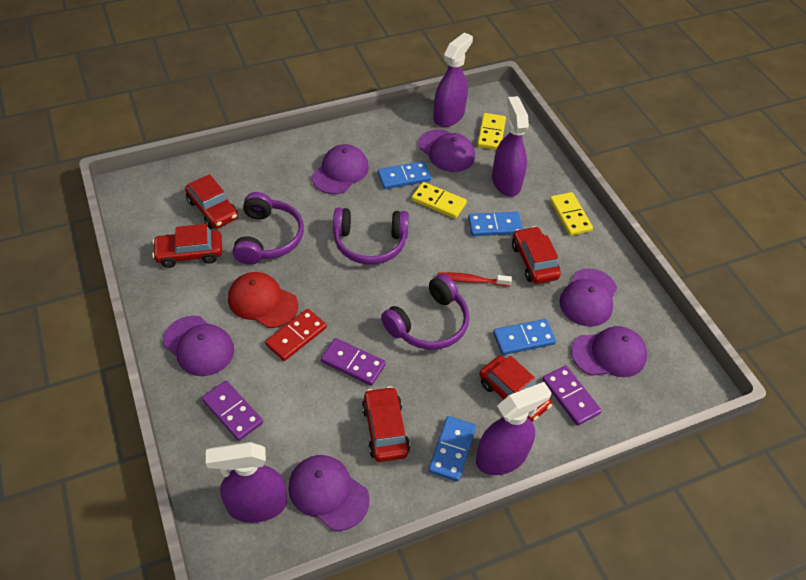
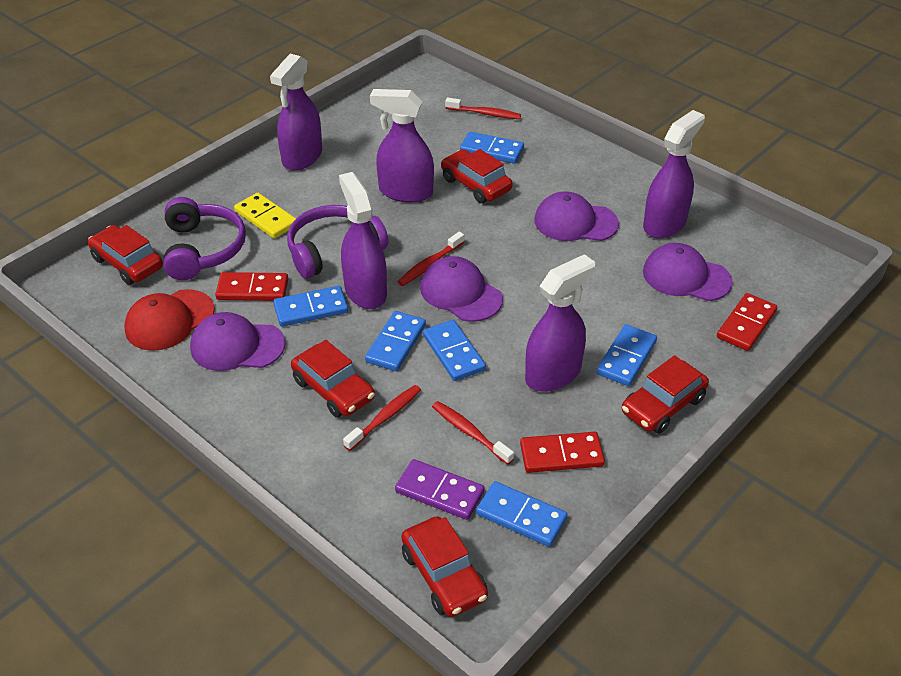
blue domino: 4 -> 6
purple cap: 6 -> 4
purple domino: 3 -> 1
purple headphones: 3 -> 2
purple spray bottle: 4 -> 5
red domino: 1 -> 3
red toothbrush: 1 -> 4
yellow domino: 3 -> 1

